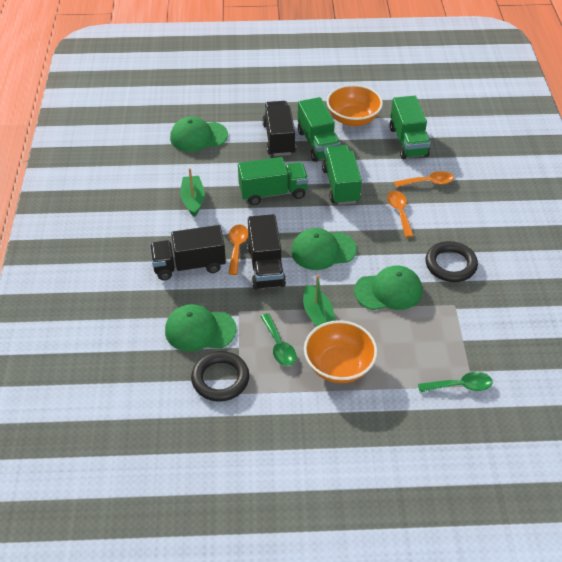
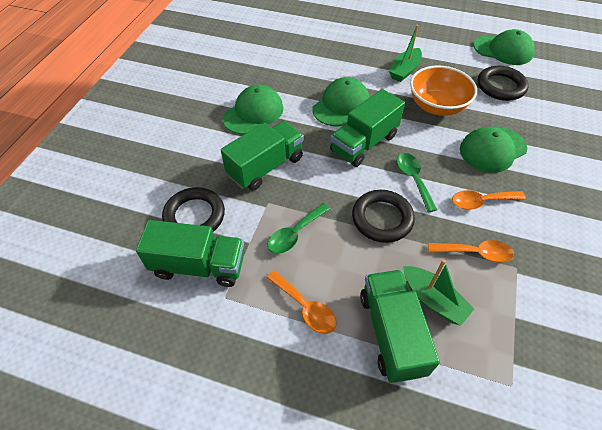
black ring: 2 -> 3
black truck: 3 -> 0
orange bowl: 2 -> 1

